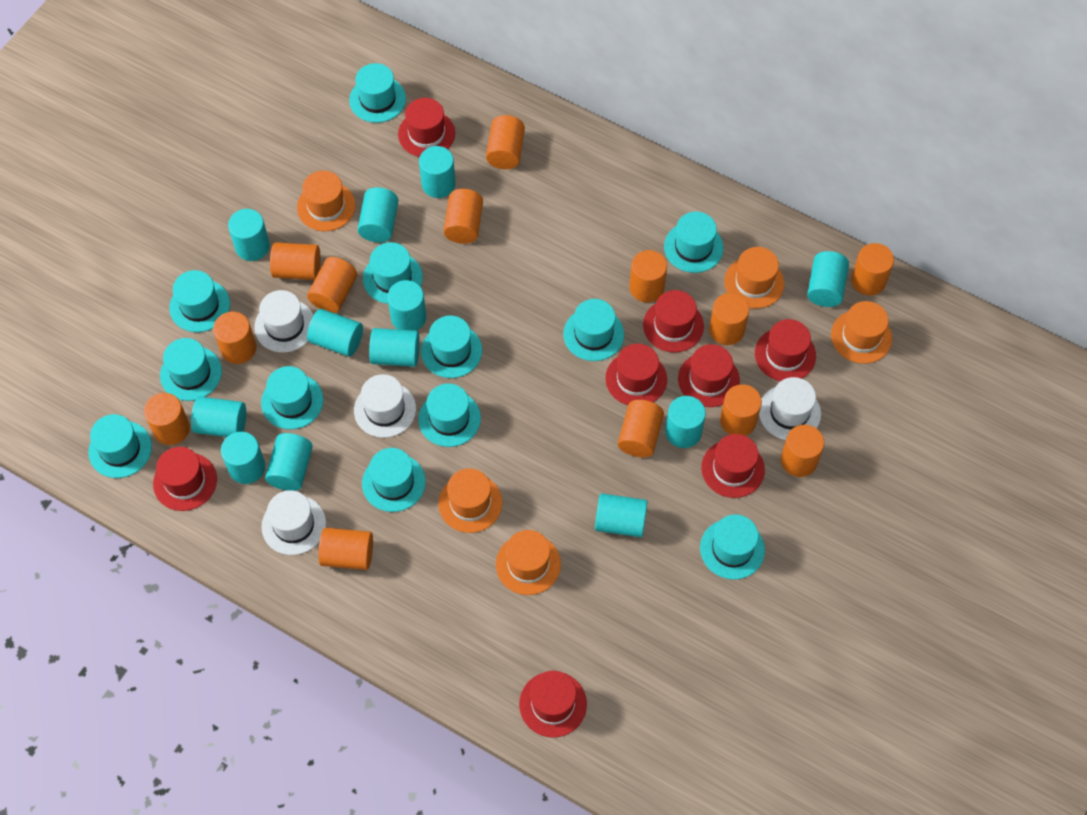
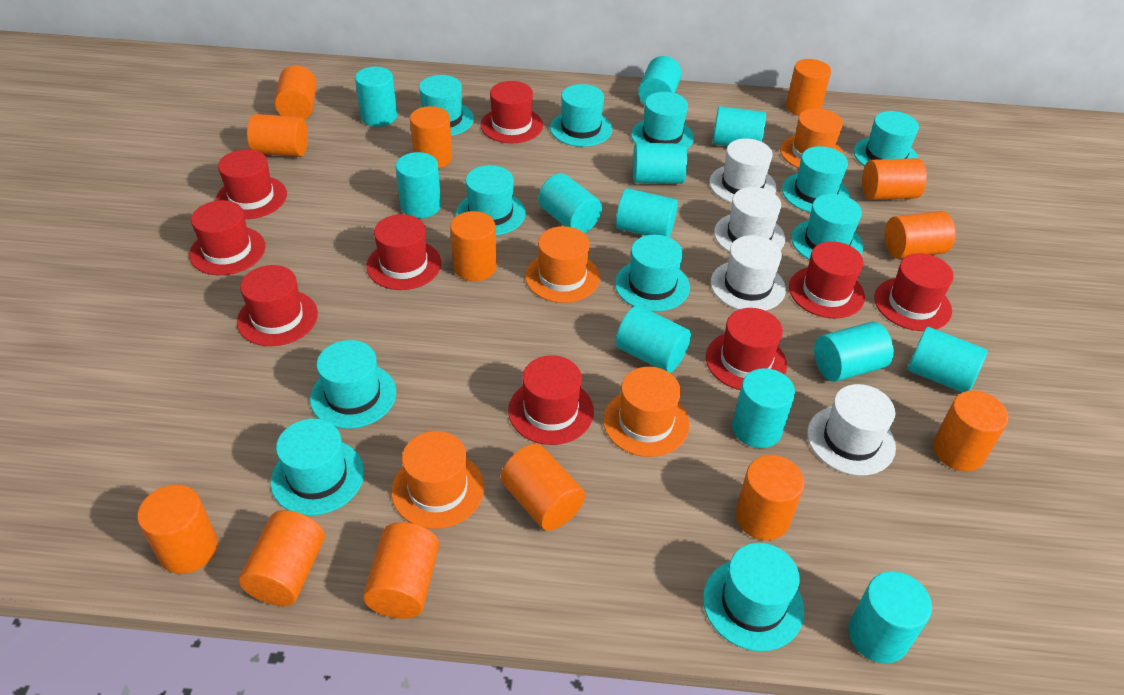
orange hat: 5 -> 4
red hat: 8 -> 9
turquoise hat: 12 -> 11

